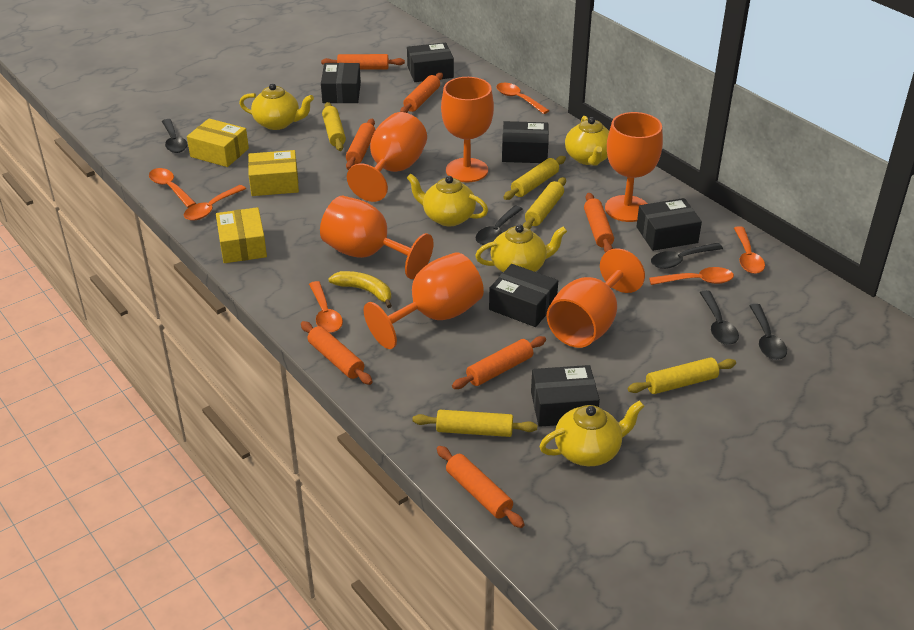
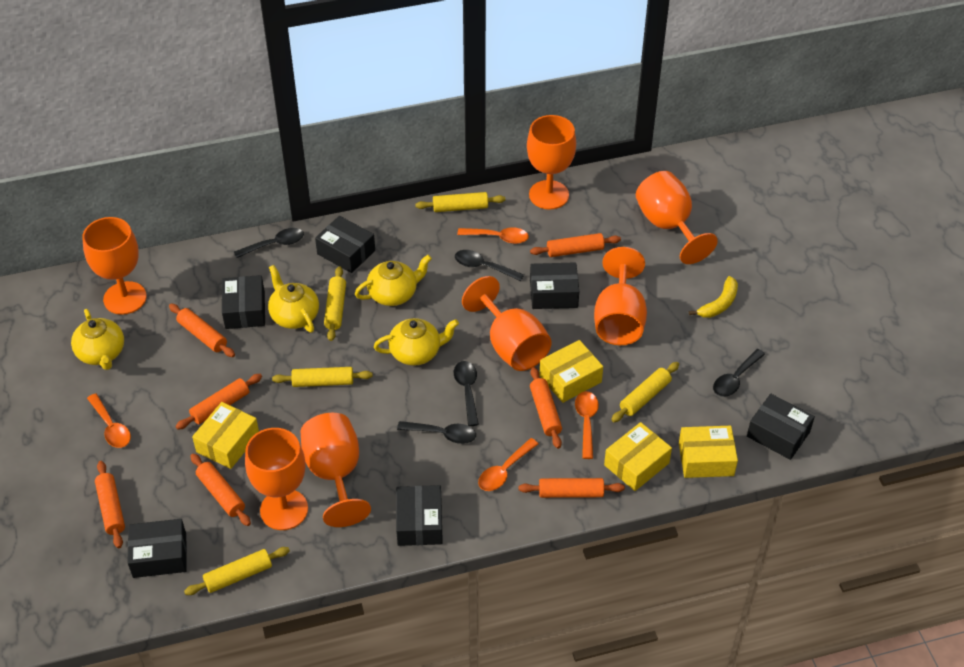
orange goblet: 6 -> 7
orange spoon: 6 -> 4
yellow box: 3 -> 4
yellow teapot: 5 -> 4

